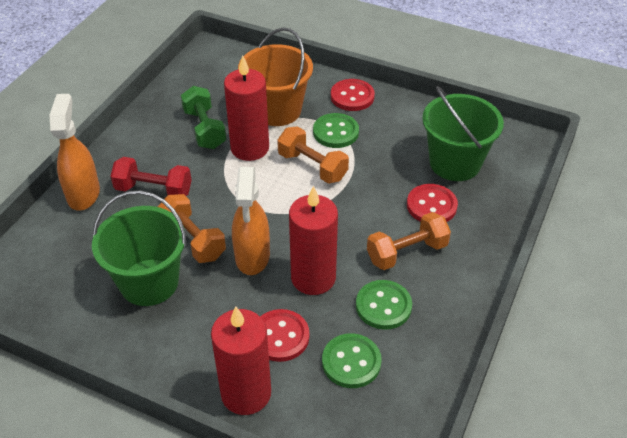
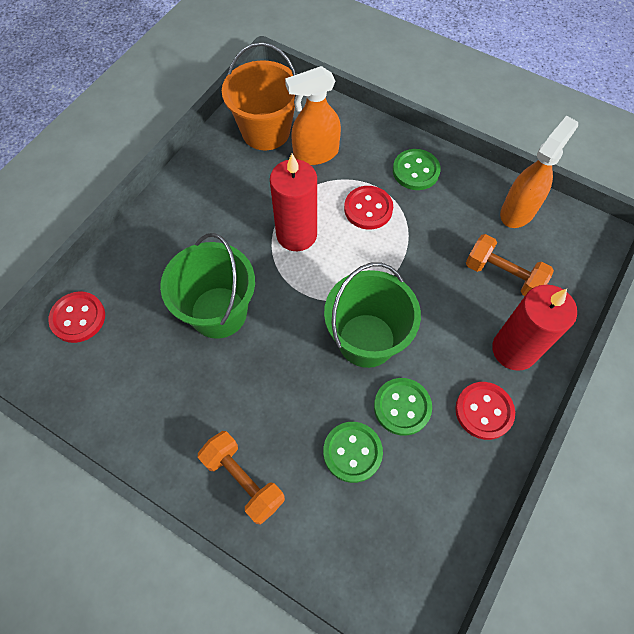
green dumbbell: 1 -> 0
orange dumbbell: 3 -> 2
red candle: 3 -> 2
red dumbbell: 1 -> 0

